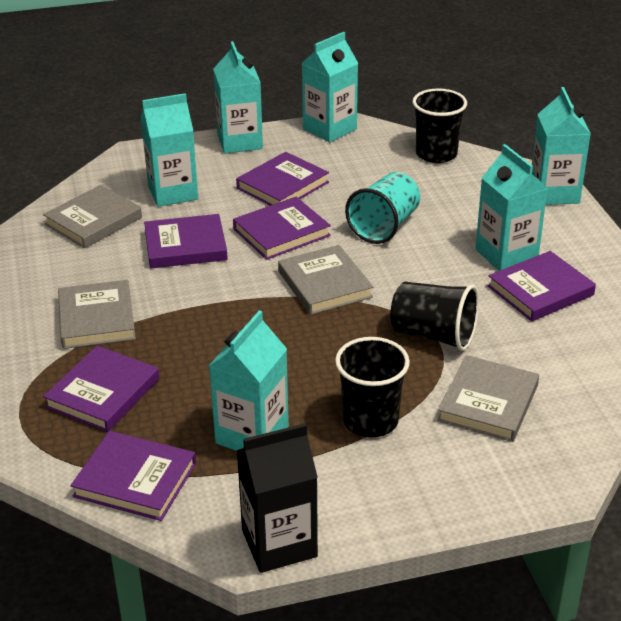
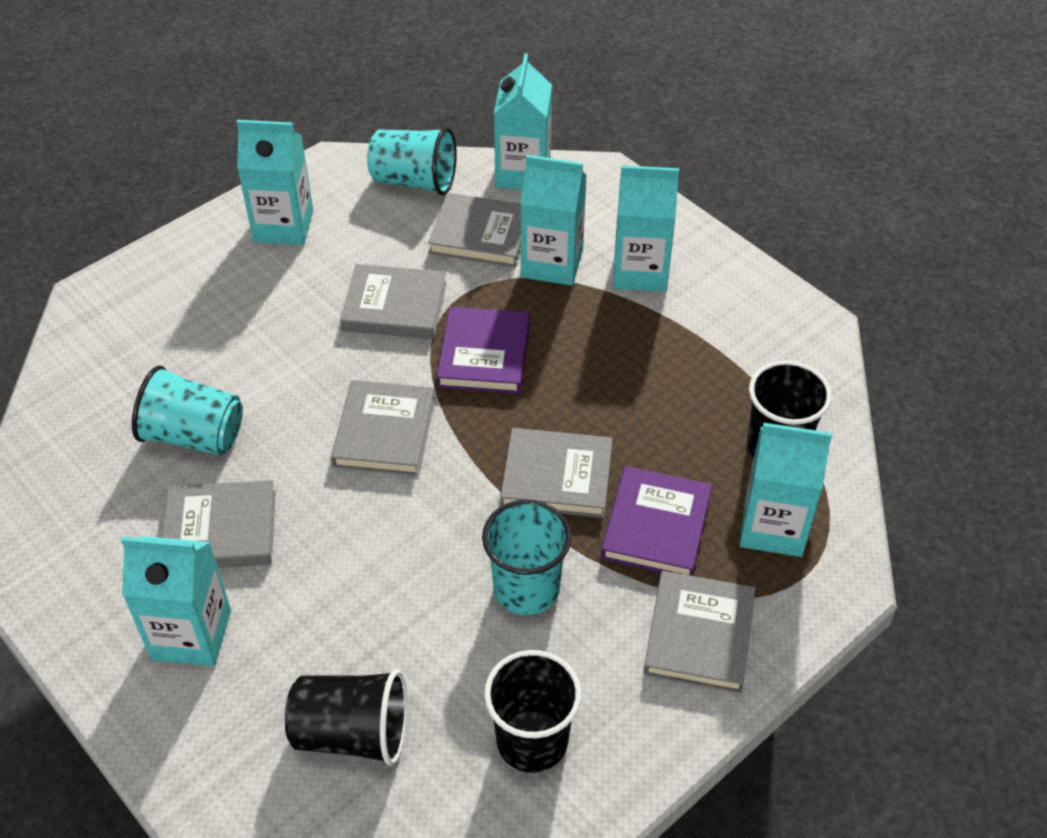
black carton: 1 -> 0
grey book: 4 -> 6
purple book: 6 -> 2
turquoise cup: 1 -> 3

